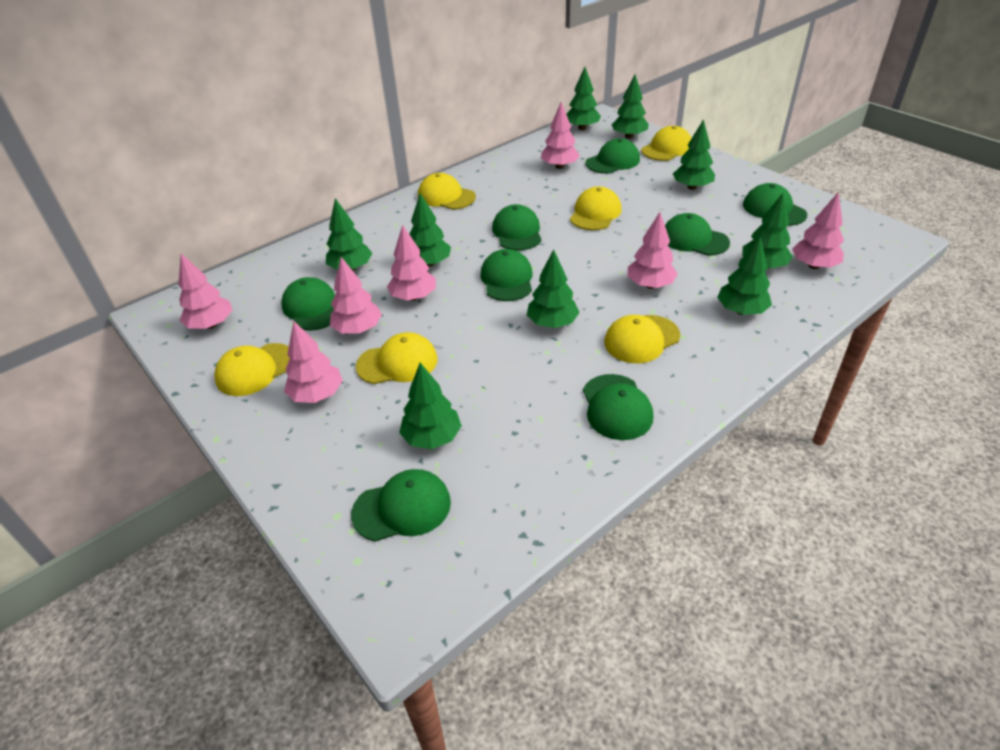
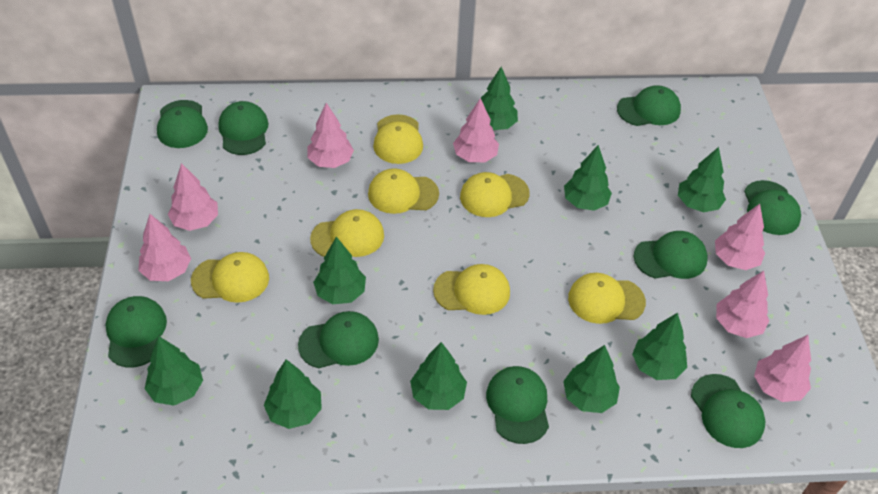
green cap: 8 -> 9
yellow cap: 6 -> 7

